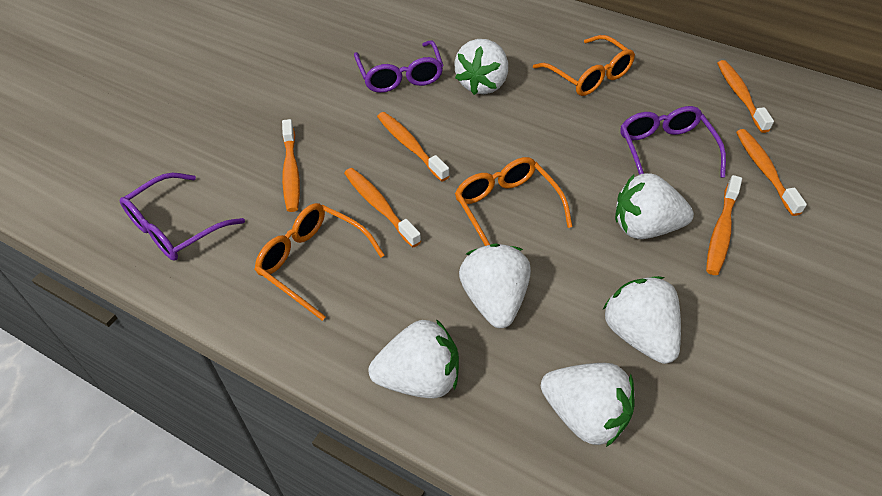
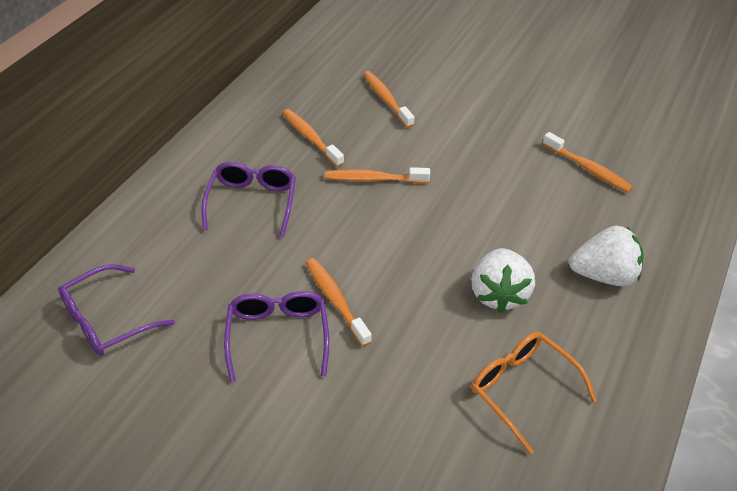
orange glasses: 3 -> 1
orange toothbrush: 6 -> 5
white strawberry: 6 -> 2

